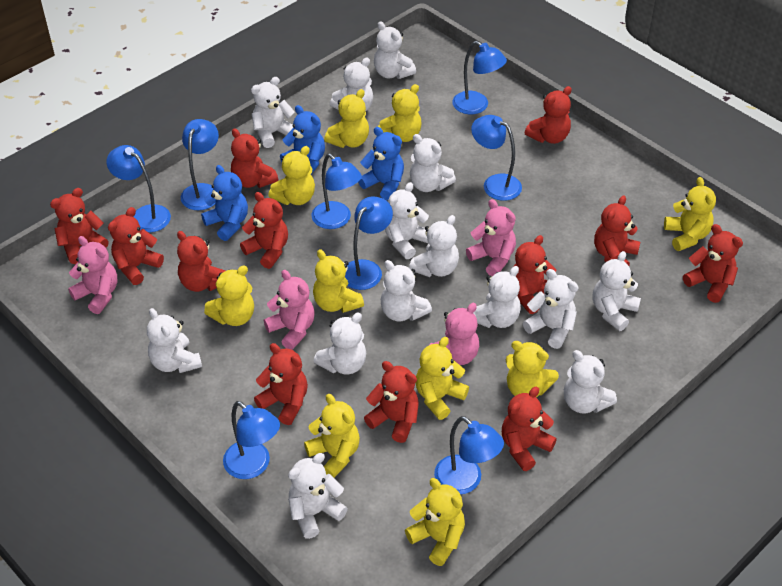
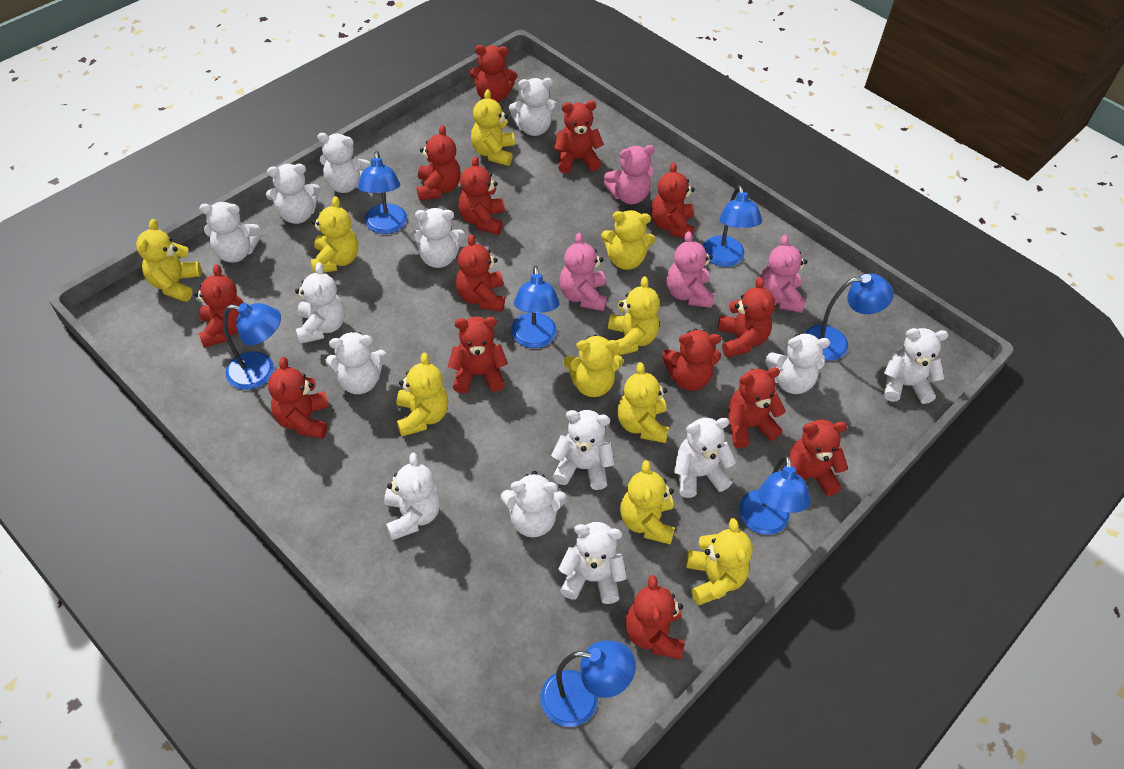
blue lamp: 8 -> 7
blue teddy bear: 3 -> 0
red teddy bear: 12 -> 14

